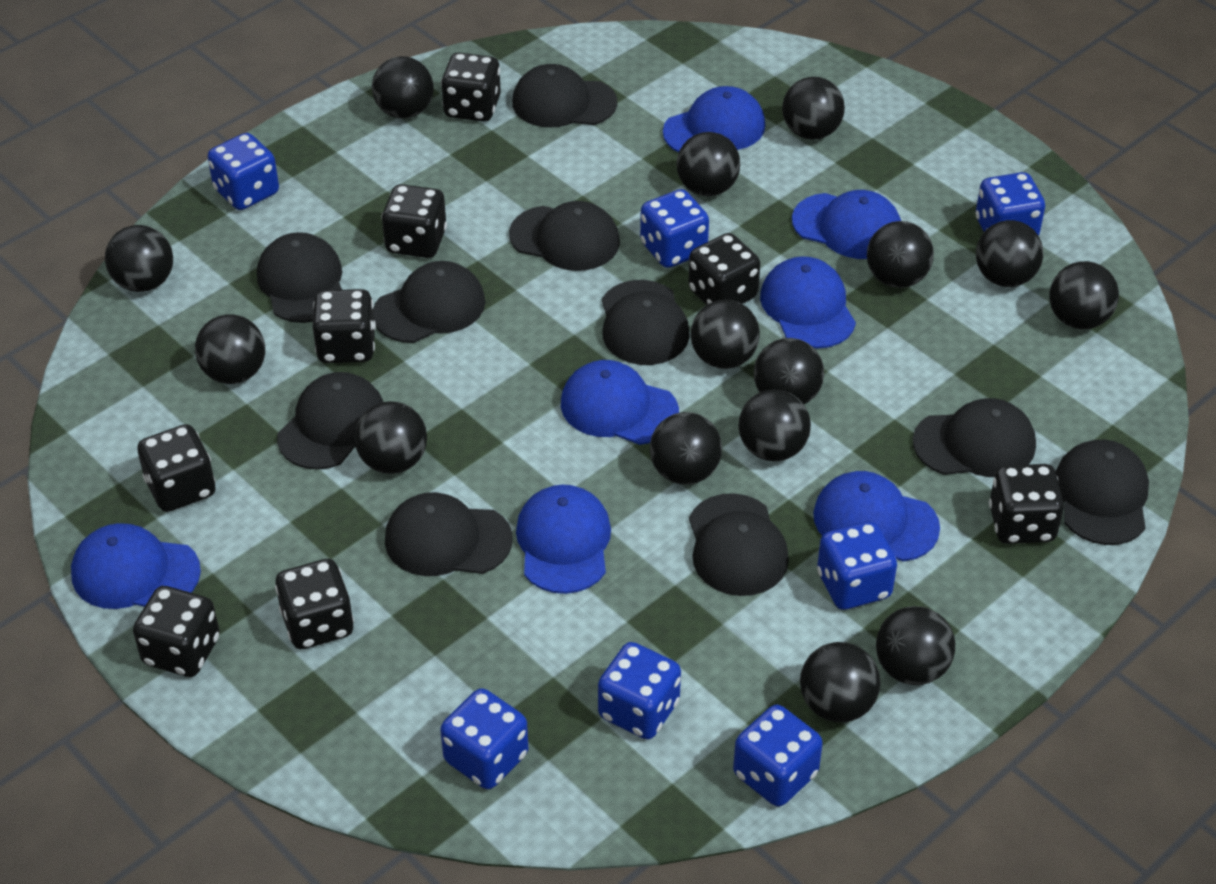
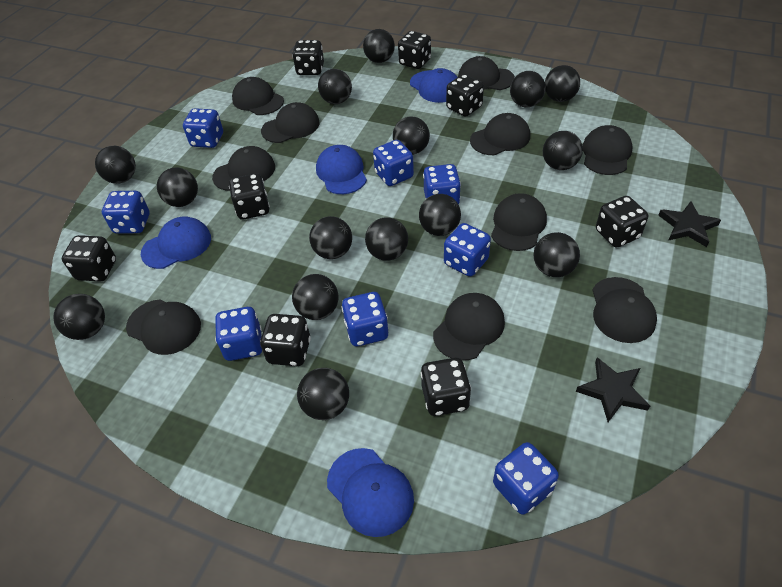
black star: 0 -> 2
blue cap: 7 -> 4
blue dice: 7 -> 8

